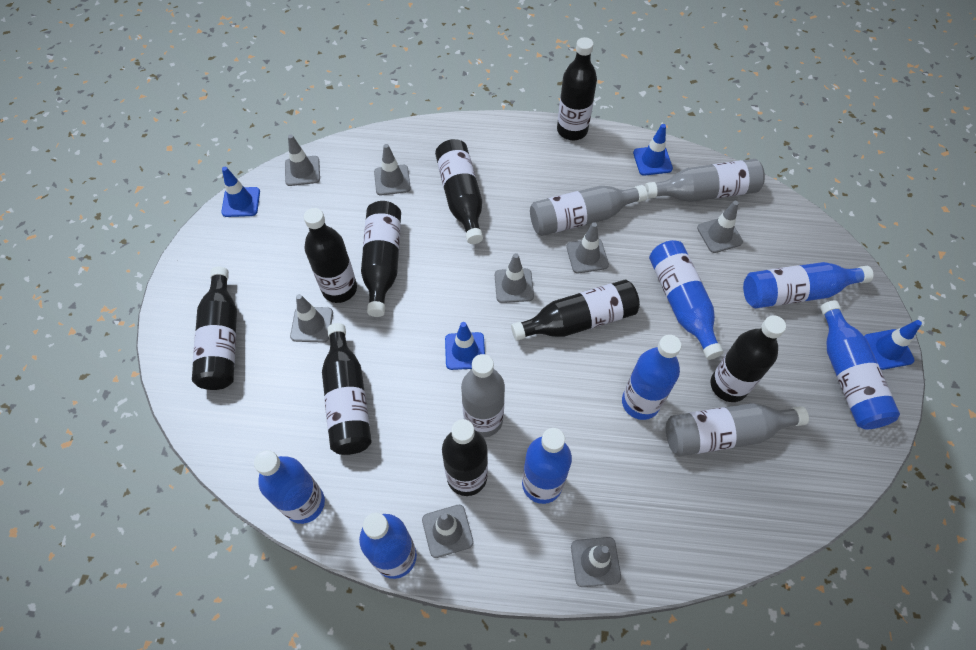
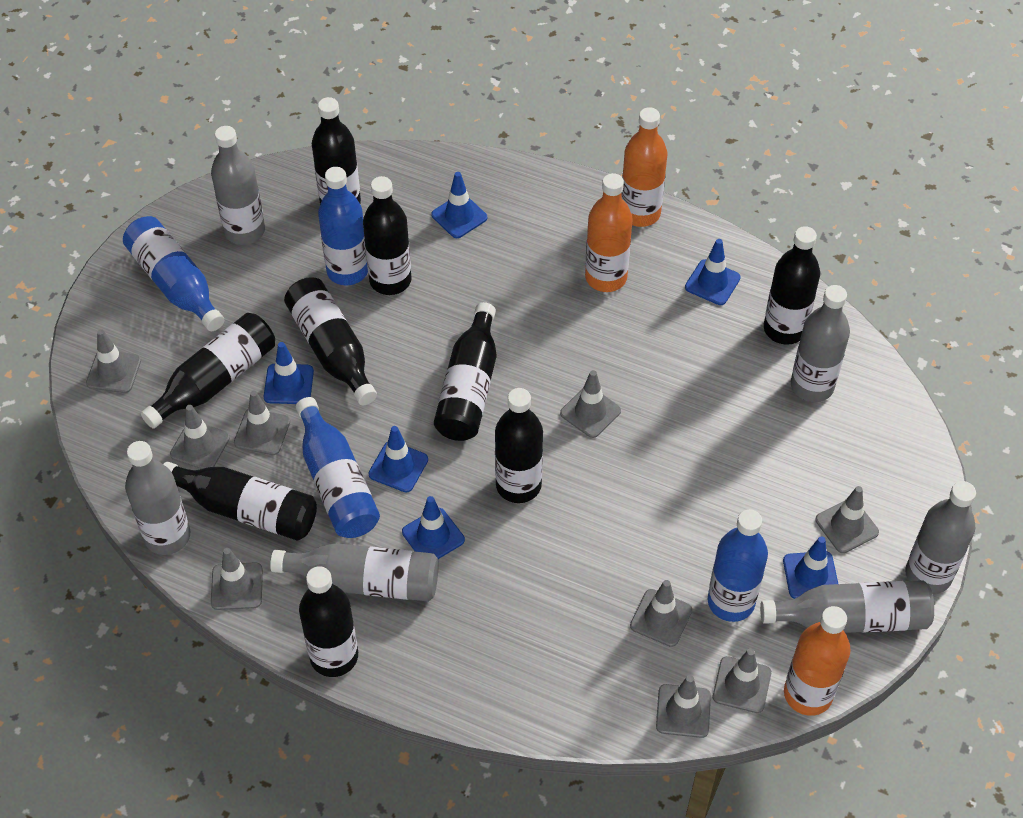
blue bottle: 7 -> 4
blue traffic cone: 4 -> 6
grey bottle: 4 -> 6
grey traffic cone: 8 -> 9
orange bottle: 0 -> 3

